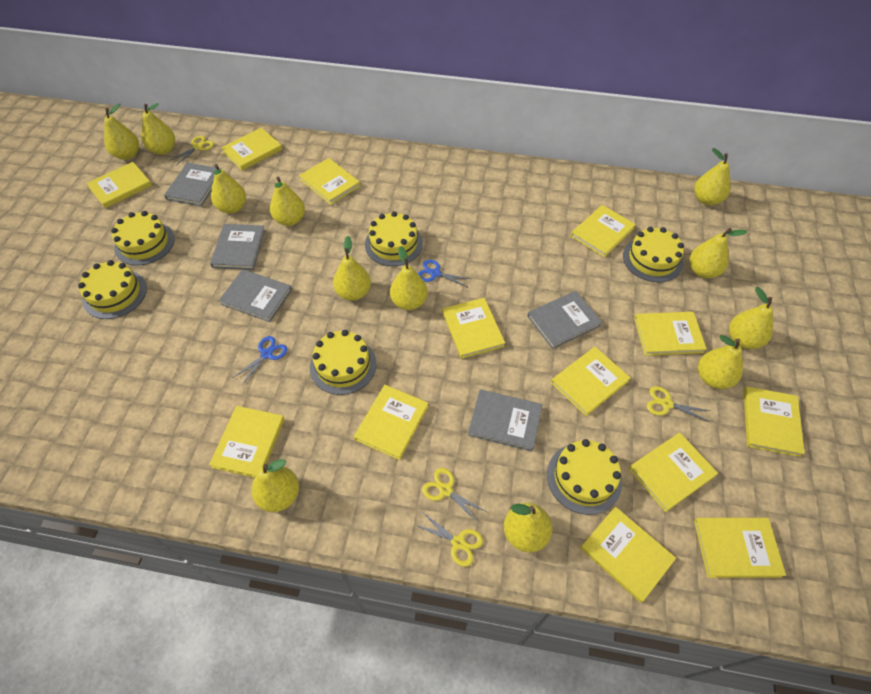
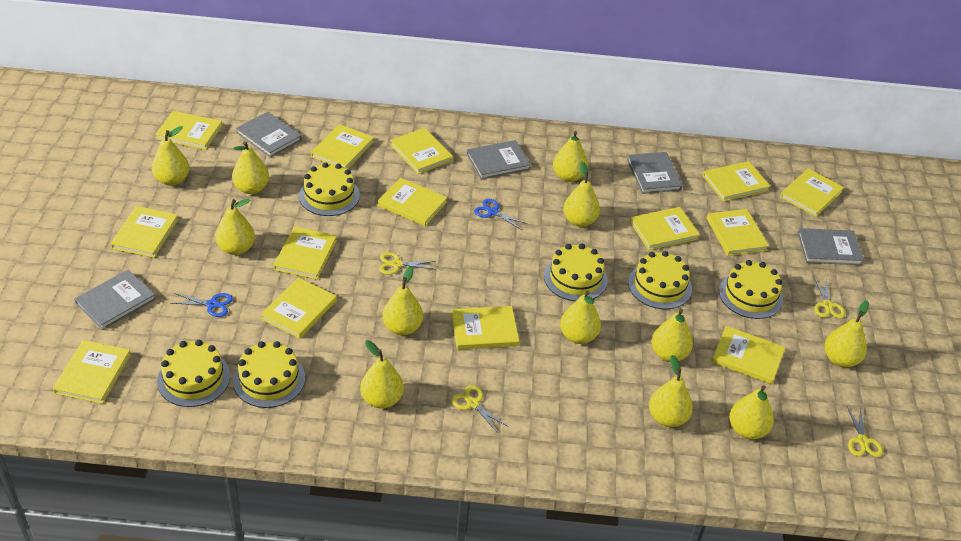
yellow book: 13 -> 14

